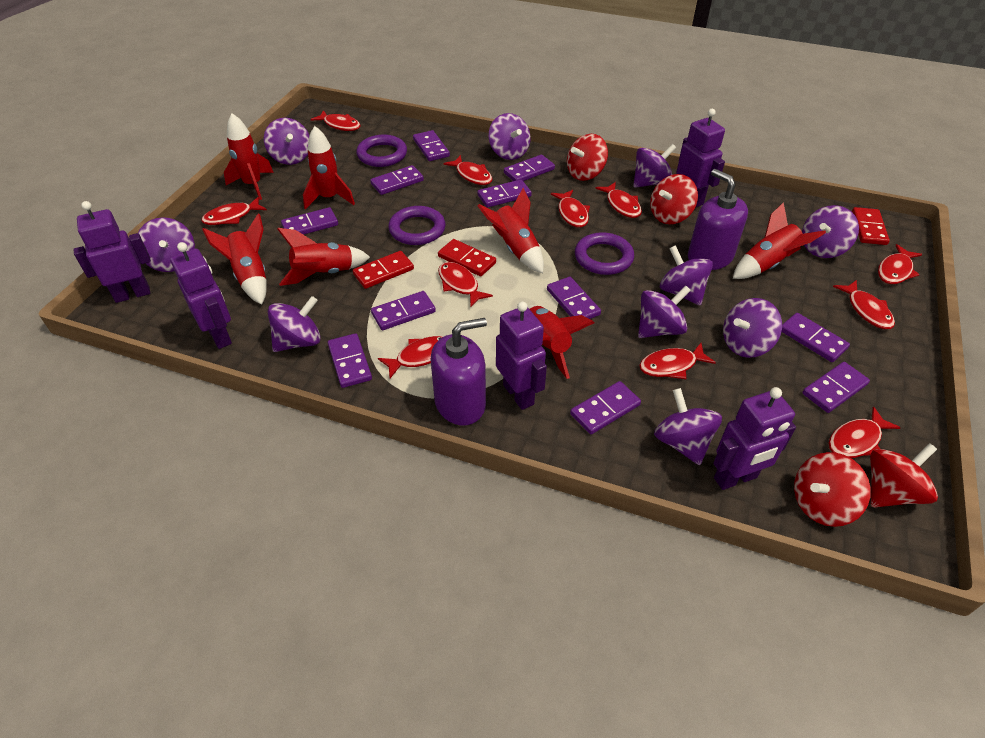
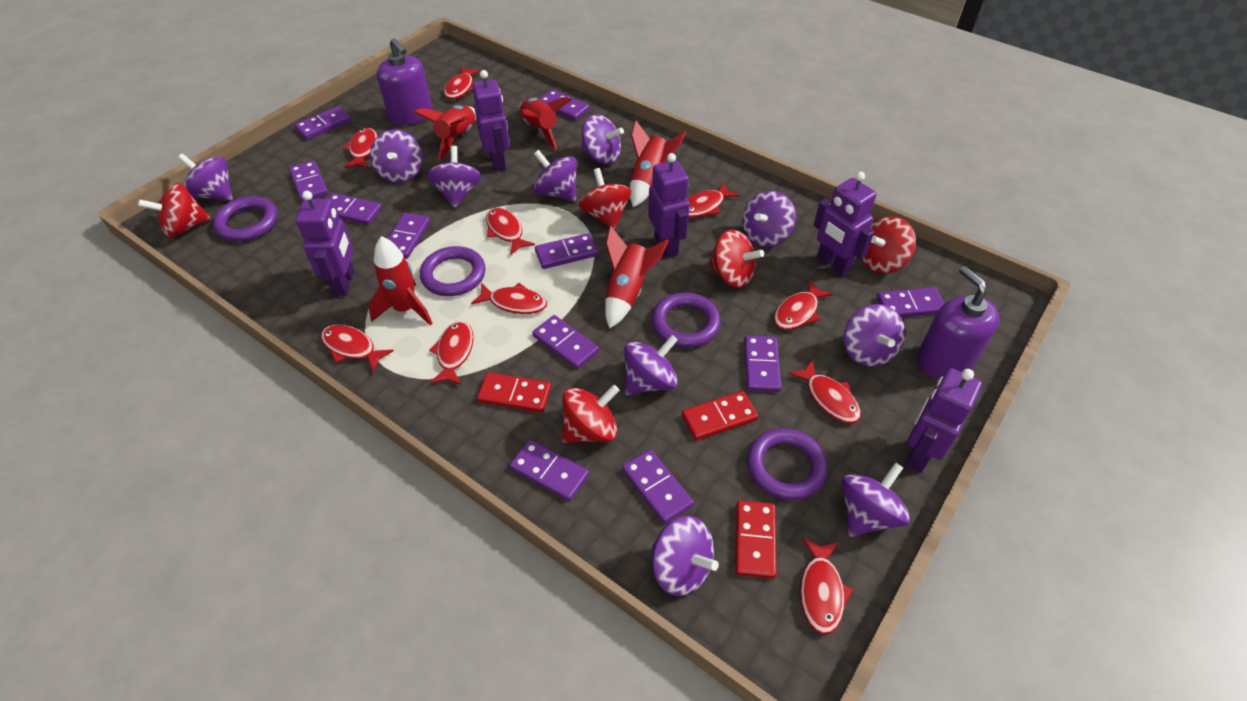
purple ring: 3 -> 4
red fish: 11 -> 10
red rocket: 7 -> 5
red spinning top: 4 -> 5

